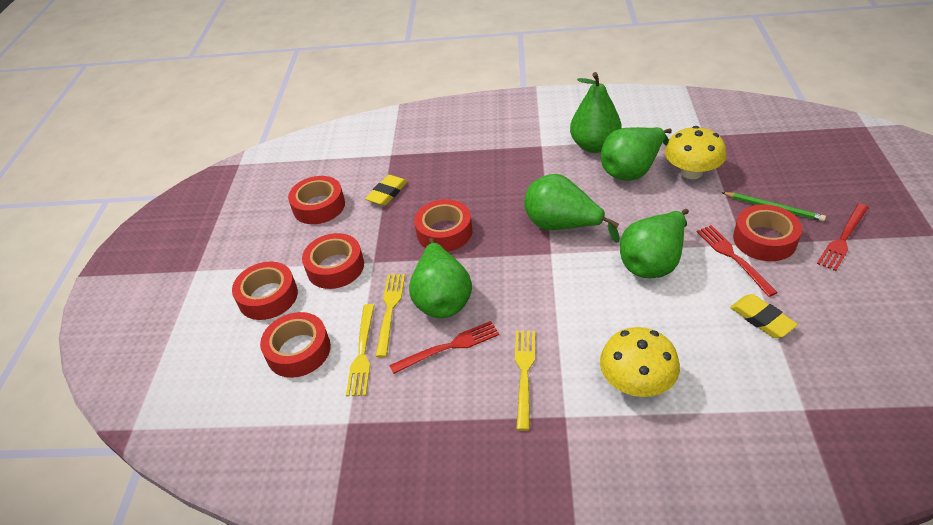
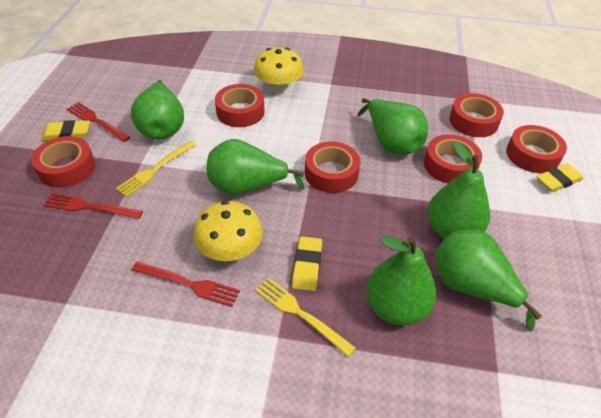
green pear: 5 -> 6
green pencil: 1 -> 0
yellow eraser: 2 -> 3
yellow fork: 3 -> 2

